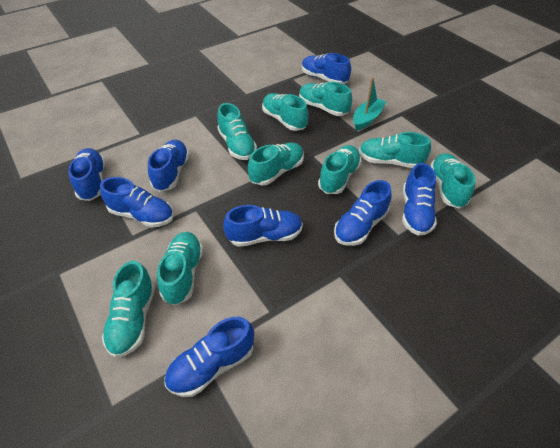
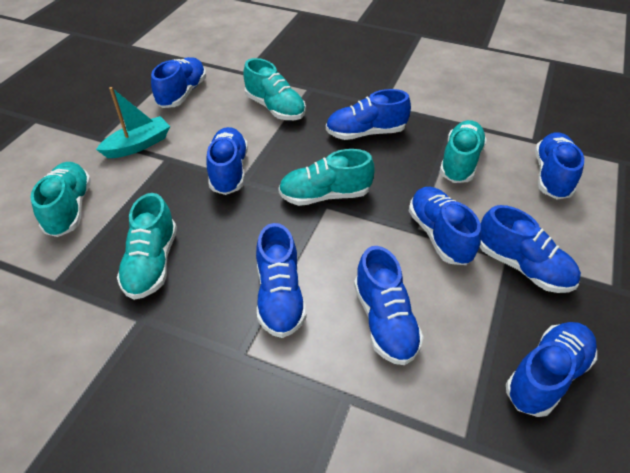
blue shoe: 8 -> 9
turquoise shoe: 9 -> 5

